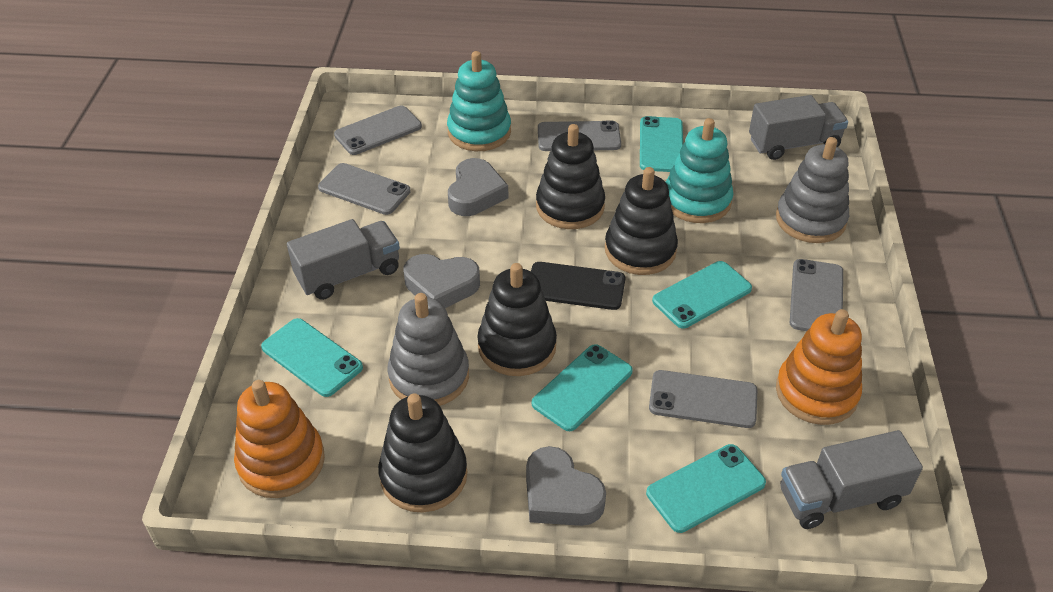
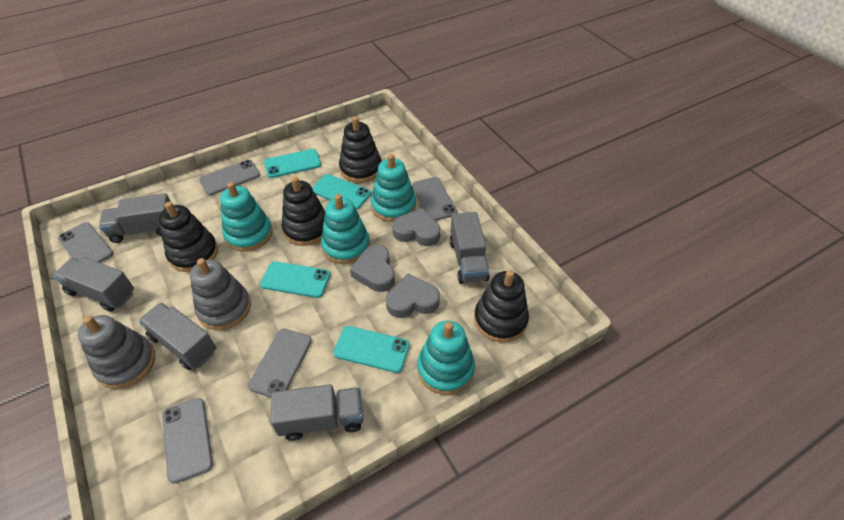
black phone: 1 -> 0
grey truck: 3 -> 5
orange stacking toy: 2 -> 0
turquoise phone: 5 -> 4
turquoise stacking toy: 2 -> 4

